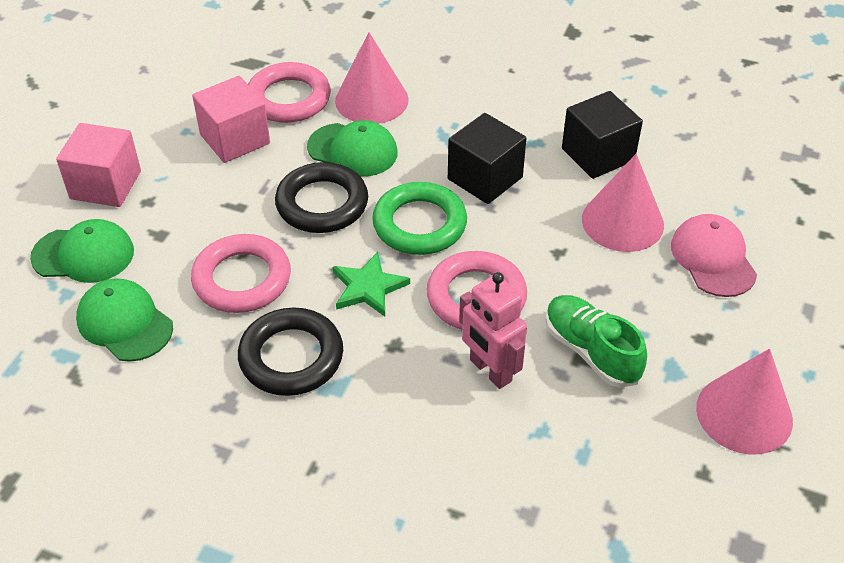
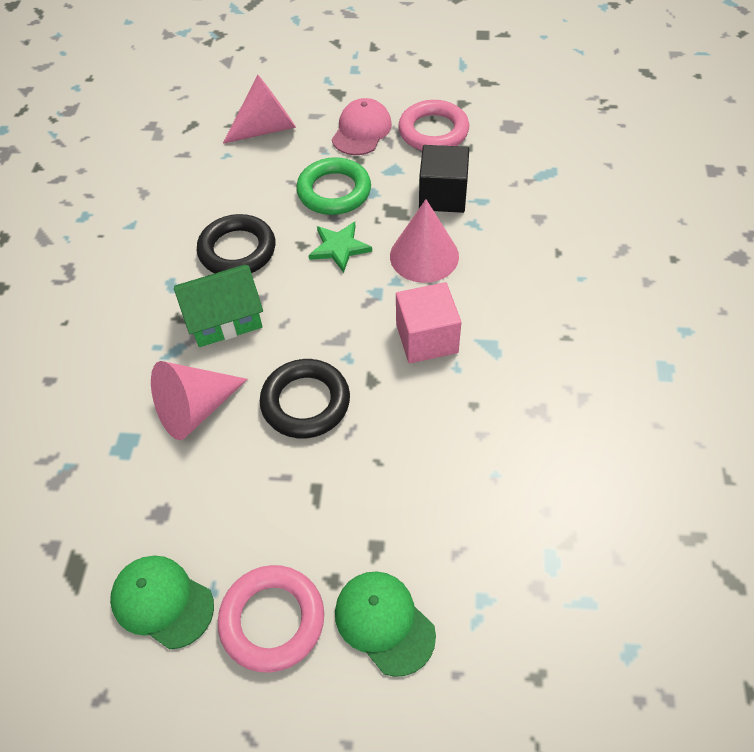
black cube: 2 -> 1
green cap: 3 -> 2
green house: 0 -> 1
green shoe: 1 -> 0
pink cube: 2 -> 1
pink ring: 3 -> 2
pink robot: 1 -> 0

